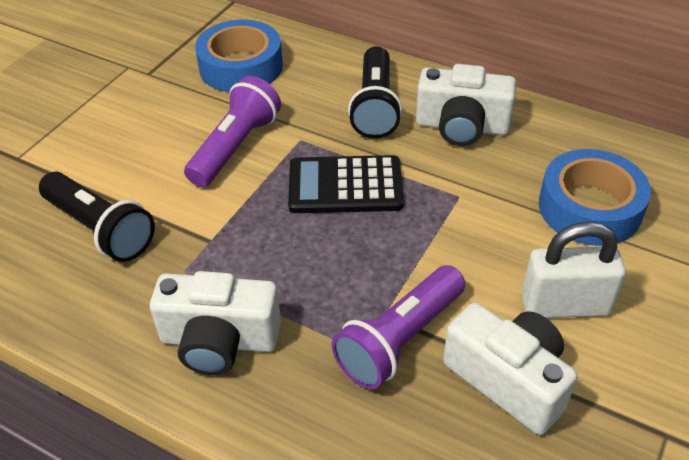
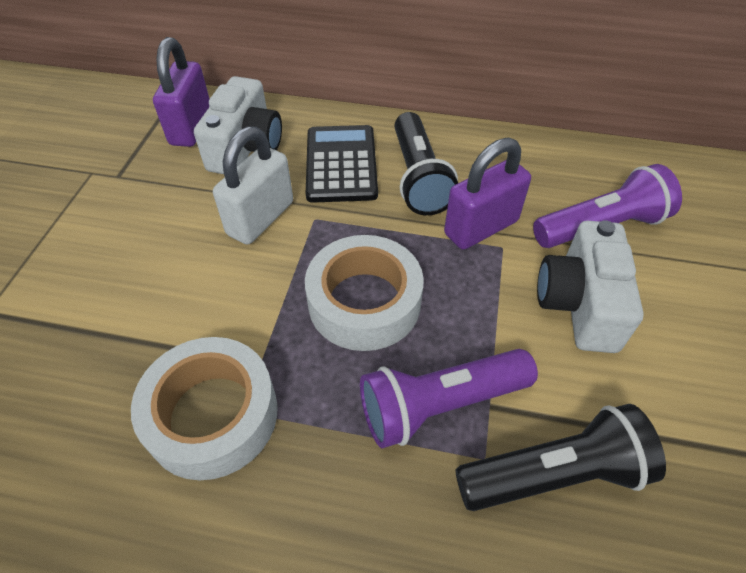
blue tape: 2 -> 0
purple padlock: 0 -> 2
white camera: 3 -> 2
white tape: 0 -> 2

